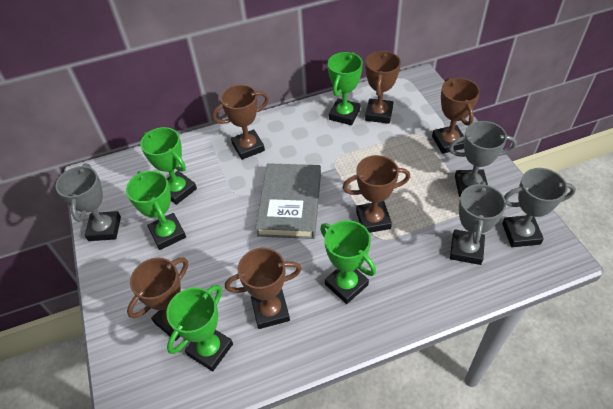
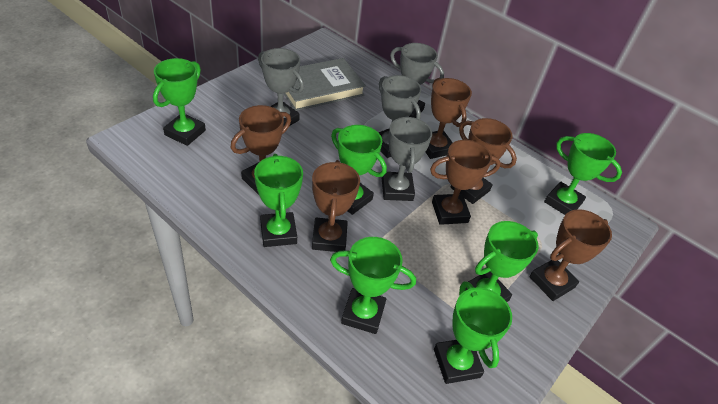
green trophy: 5 -> 7

